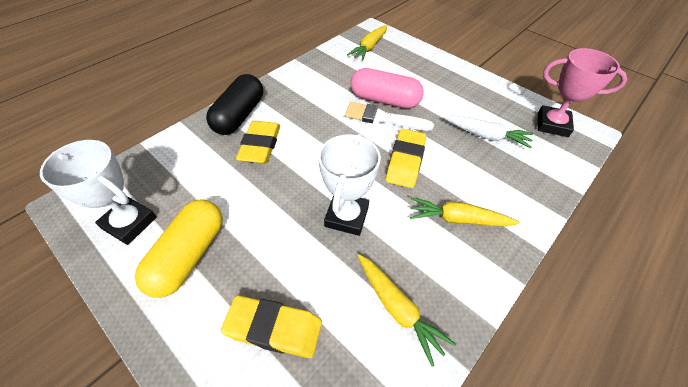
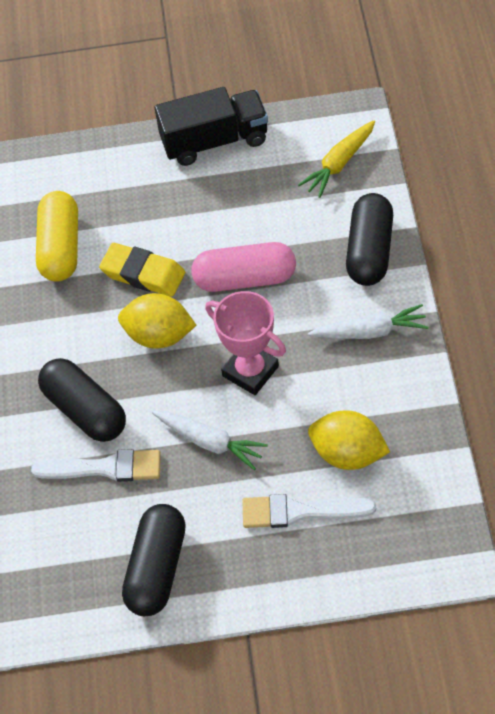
black capsule: 1 -> 3
black truck: 0 -> 1
white brush: 1 -> 2
white carrot: 1 -> 2
white trophy: 2 -> 0
yellow carrot: 3 -> 1
yellow eraser: 3 -> 1
yellow lemon: 0 -> 2

